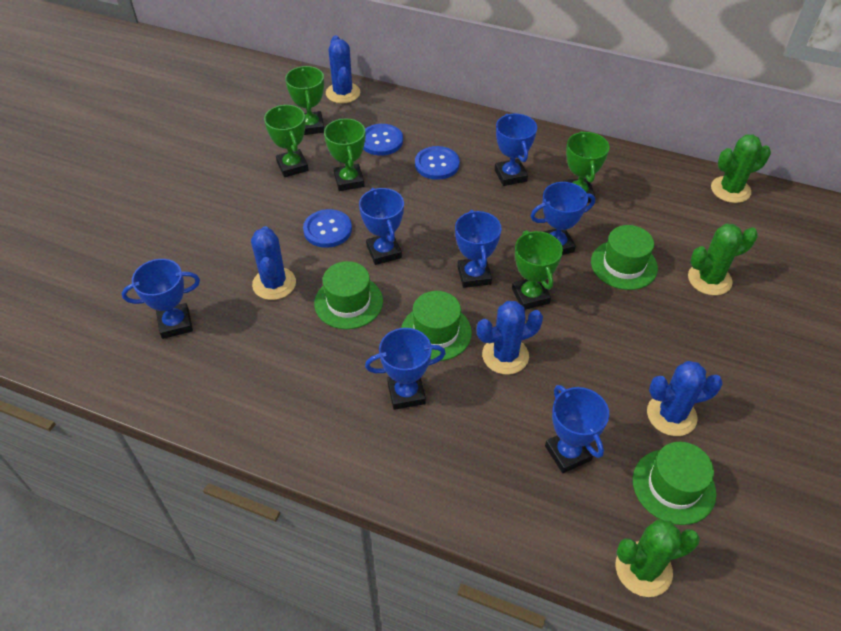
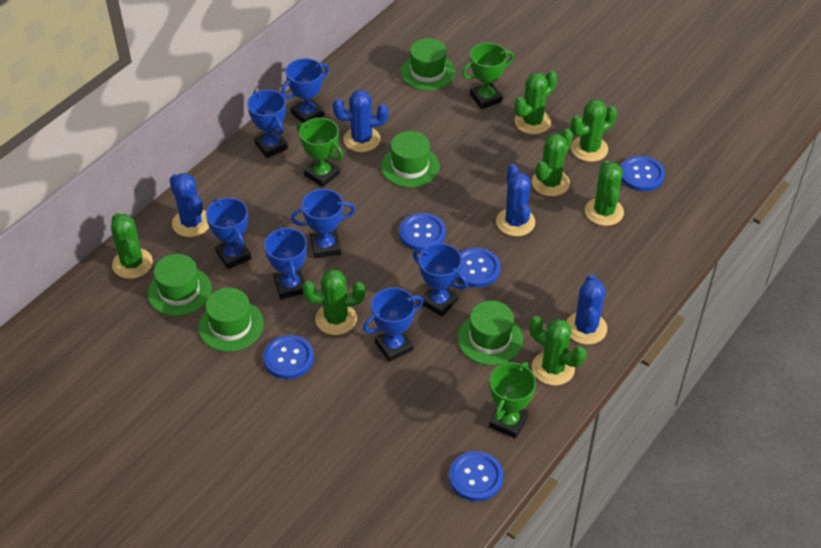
blue button: 3 -> 5
green cactus: 3 -> 7
green hat: 4 -> 5
green trophy: 5 -> 3

